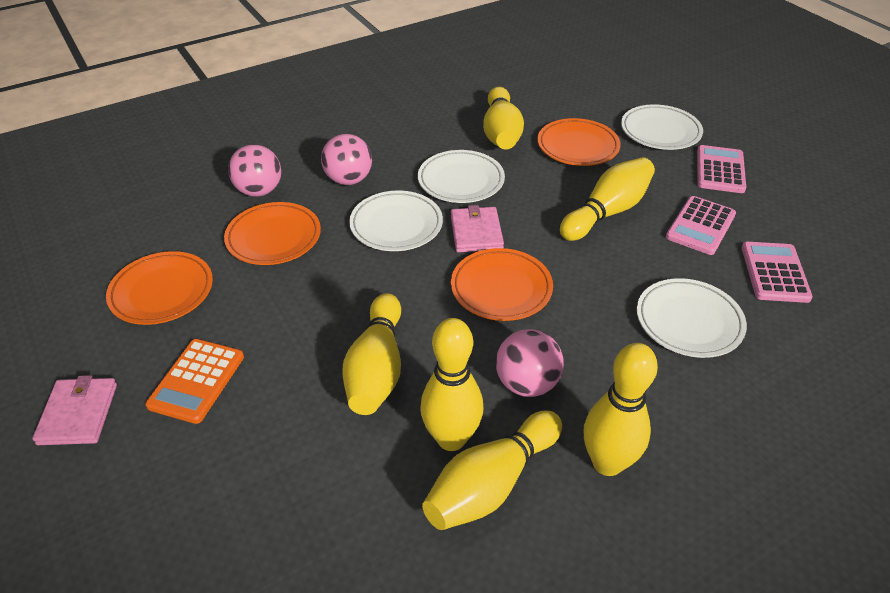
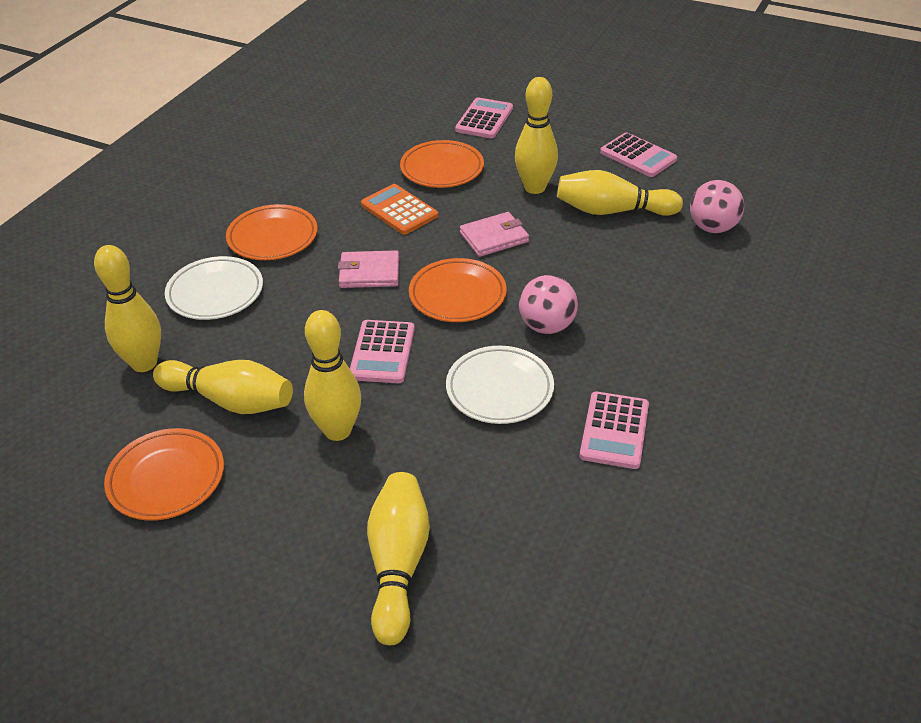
pink ball: 3 -> 2
pink calculator: 3 -> 4
white plate: 4 -> 2

